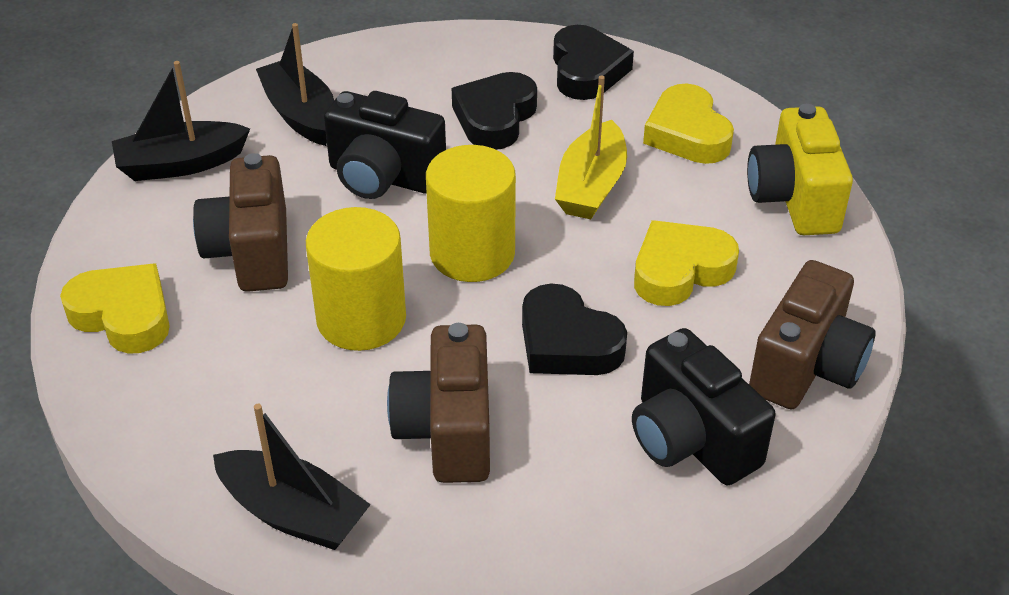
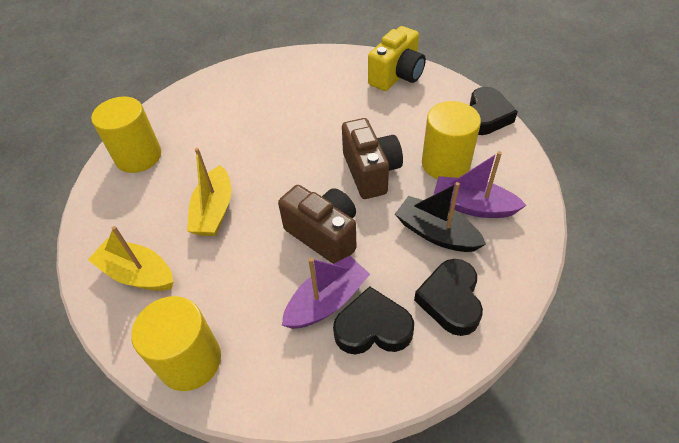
black boat: 3 -> 1
black camera: 2 -> 0
brown camera: 3 -> 2
purple boat: 0 -> 2
yellow boat: 1 -> 2
yellow cylinder: 2 -> 3
yellow heart: 3 -> 0

